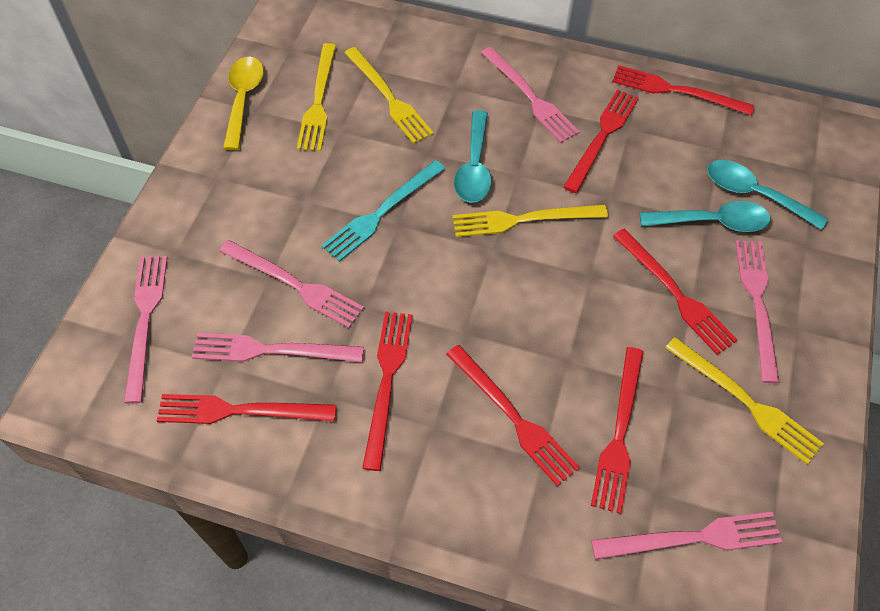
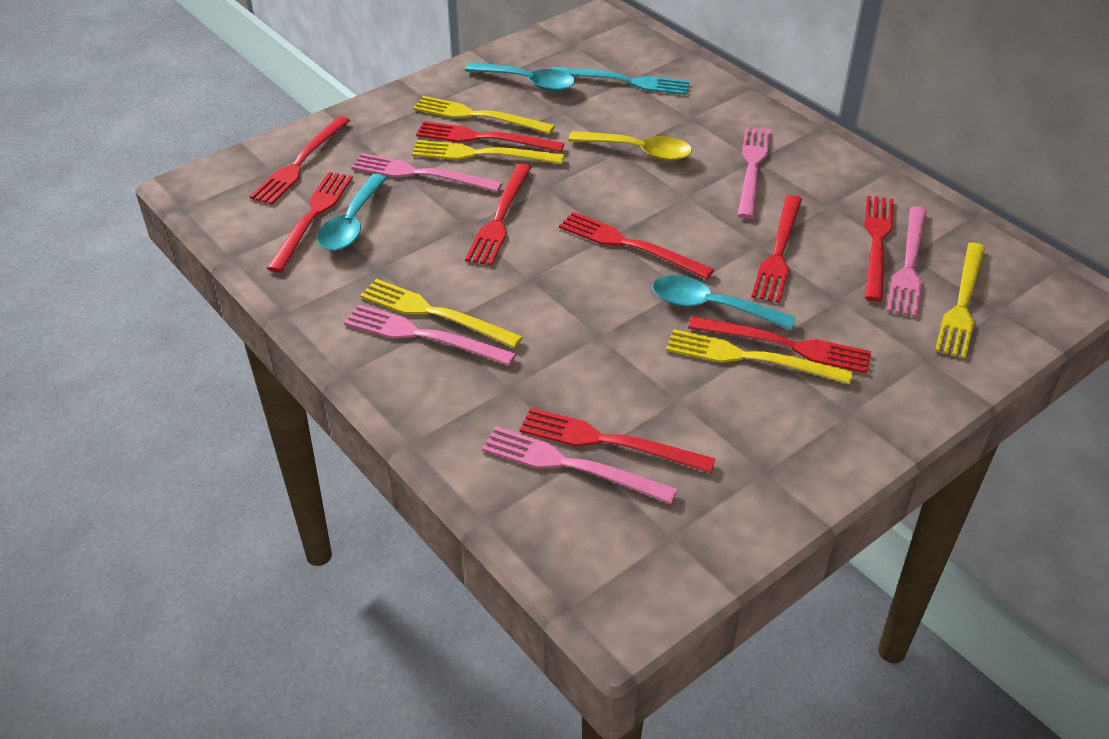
pink fork: 6 -> 5
red fork: 7 -> 9
yellow fork: 4 -> 5

